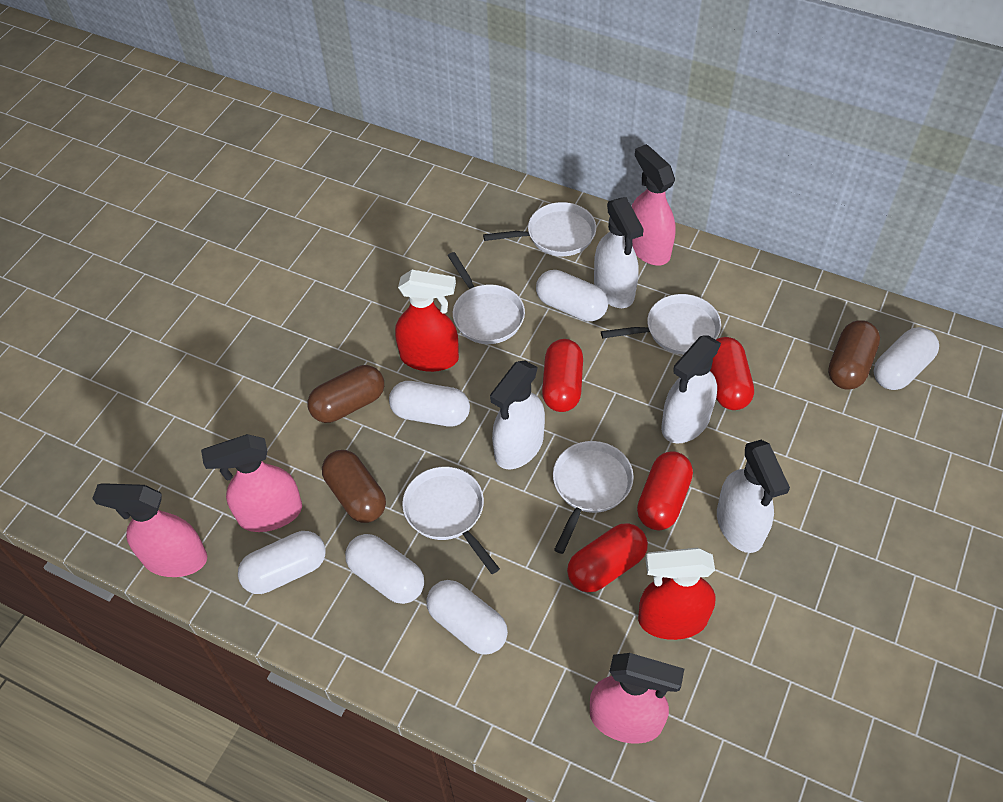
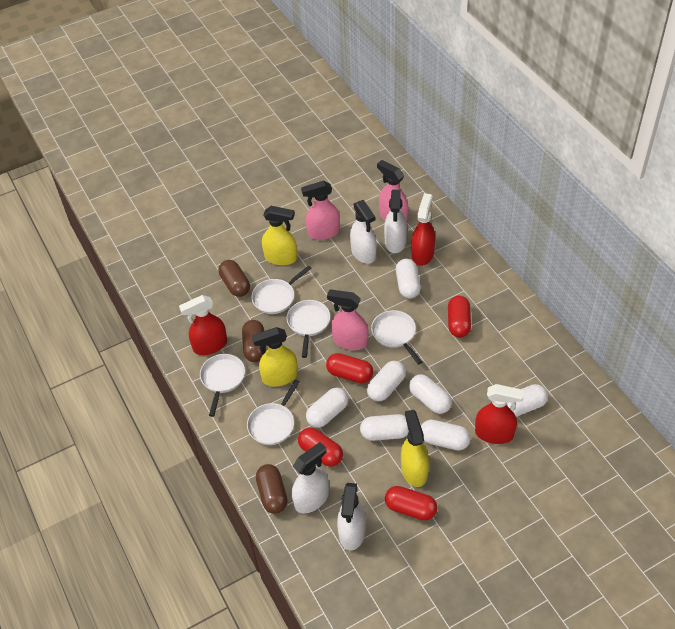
pink spray bottle: 4 -> 3
red spray bottle: 2 -> 3
white capsule: 6 -> 7
yellow spray bottle: 0 -> 3

